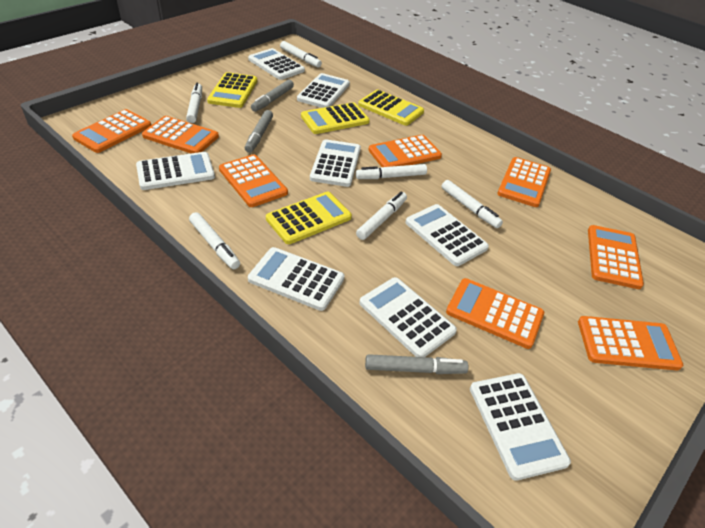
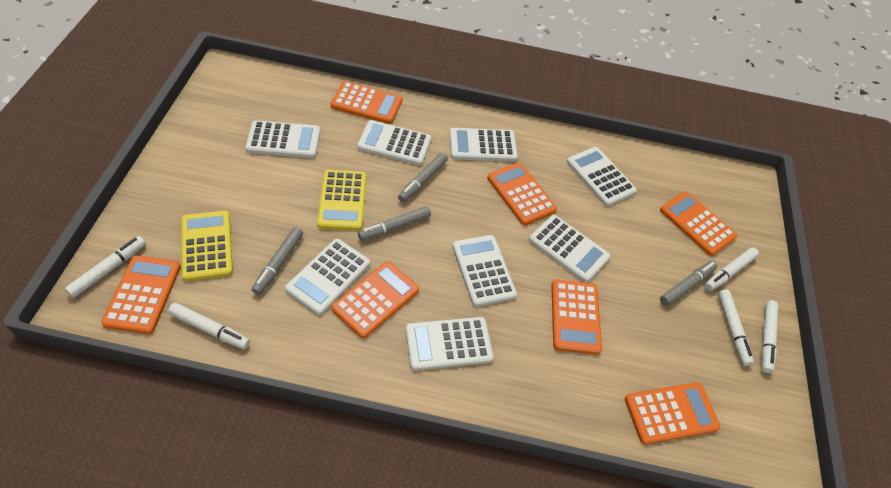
grey marker: 3 -> 4
orange calculator: 8 -> 7
white marker: 6 -> 5
yellow calculator: 4 -> 2

